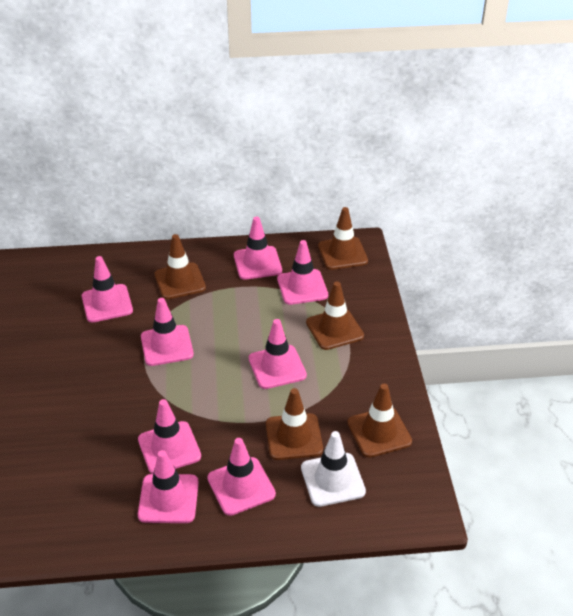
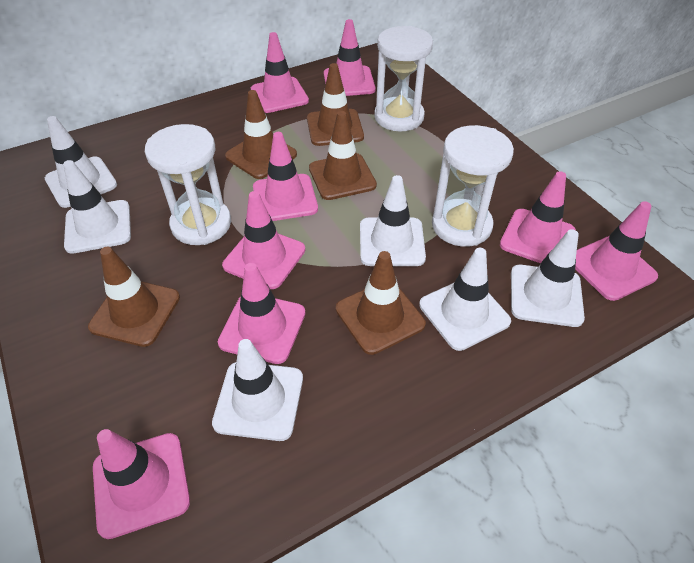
white hourglass: 0 -> 3
white traffic cone: 1 -> 6

